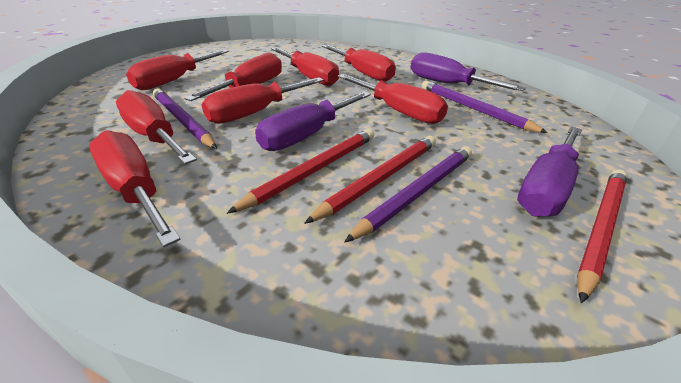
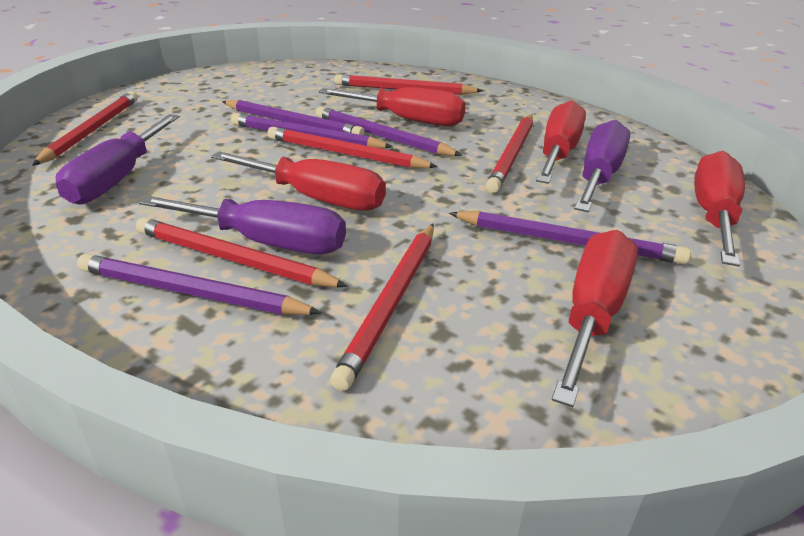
purple pencil: 3 -> 5
red pencil: 3 -> 6
red screwdriver: 8 -> 5

